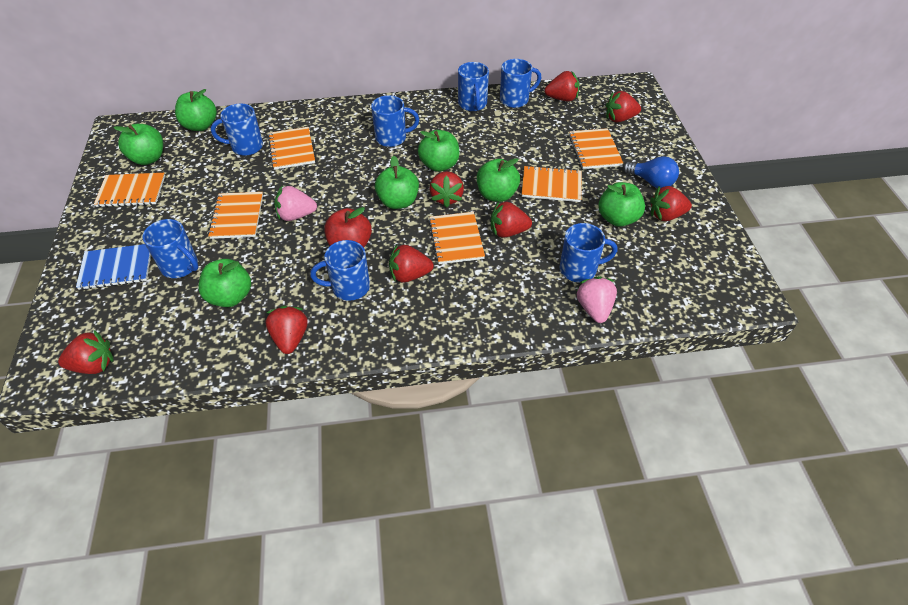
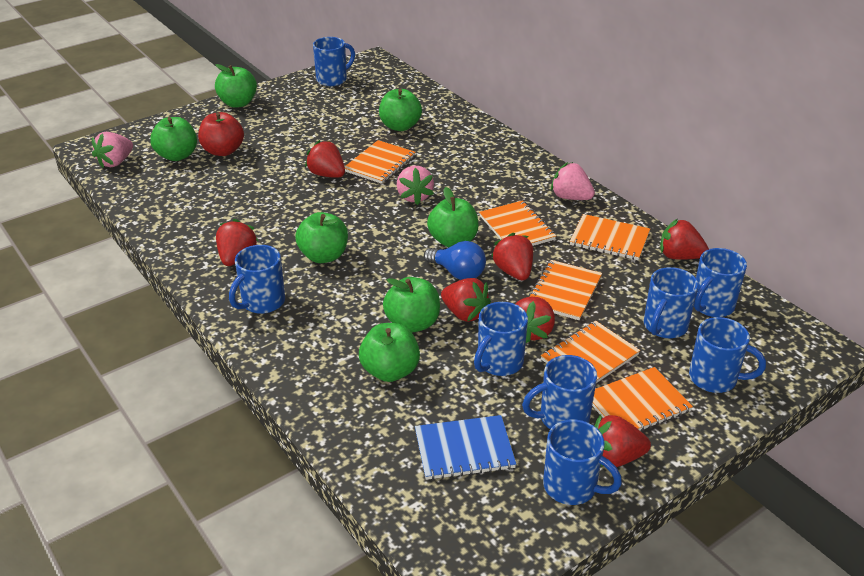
blue mug: 7 -> 8
pink strawberry: 2 -> 3
red strawberry: 8 -> 7

